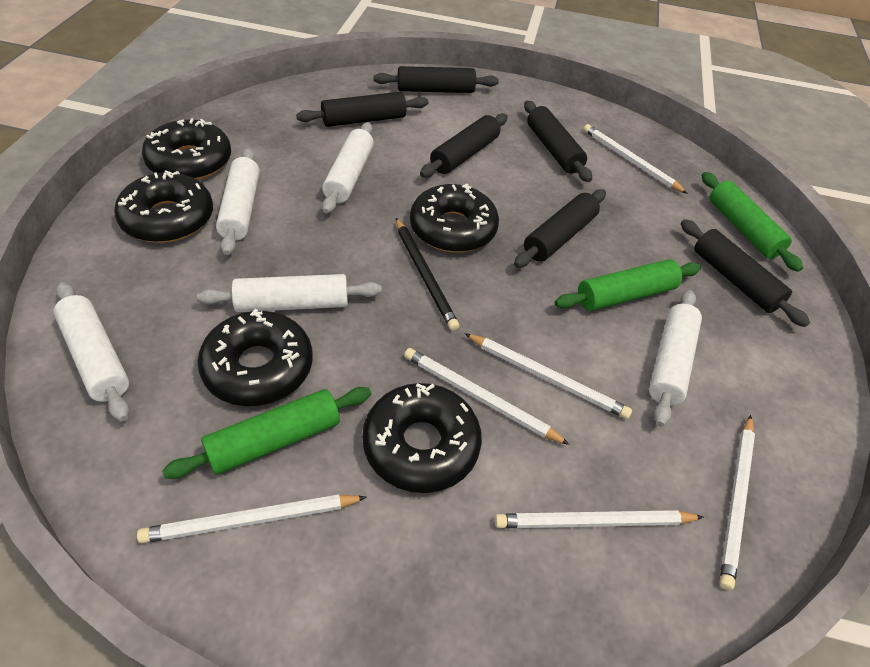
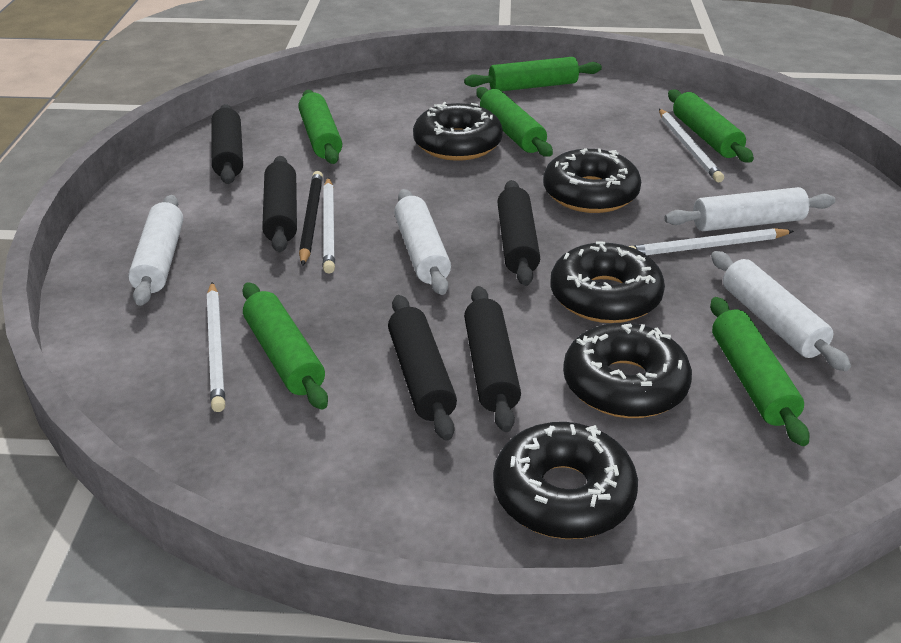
black rolling pin: 6 -> 5
green rolling pin: 3 -> 6
white pencil: 6 -> 4
white rolling pin: 5 -> 4

